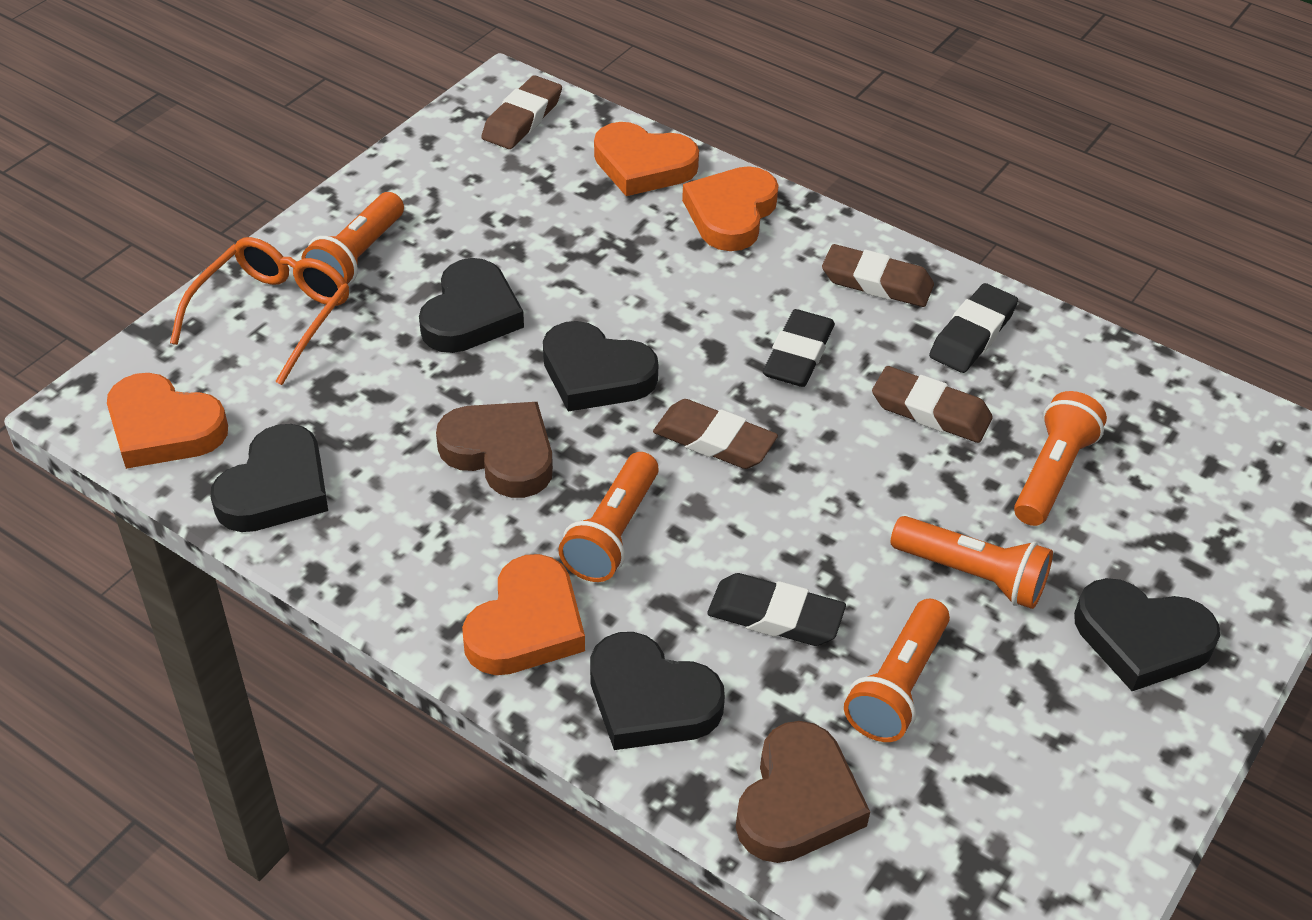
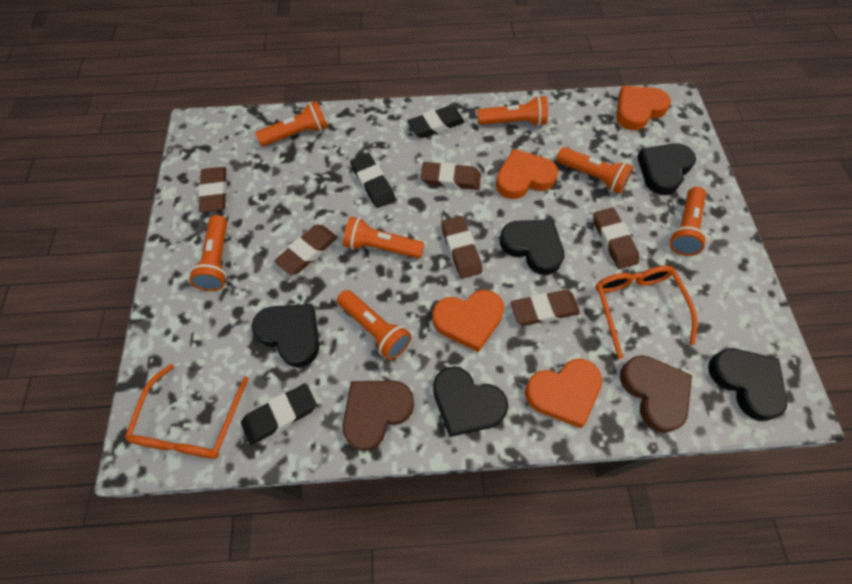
brown eraser: 4 -> 6
orange flashlight: 5 -> 7
orange glasses: 1 -> 2

